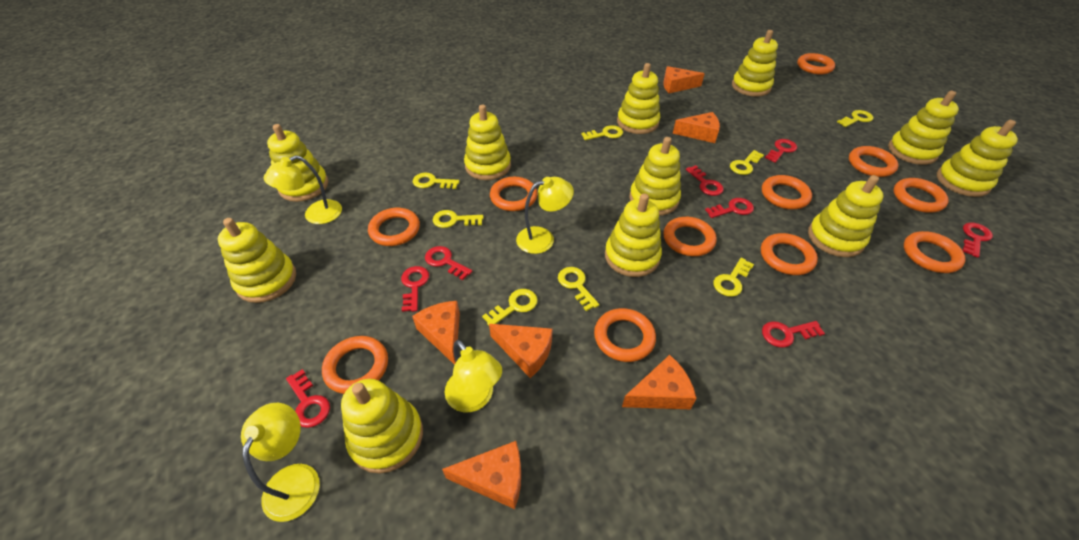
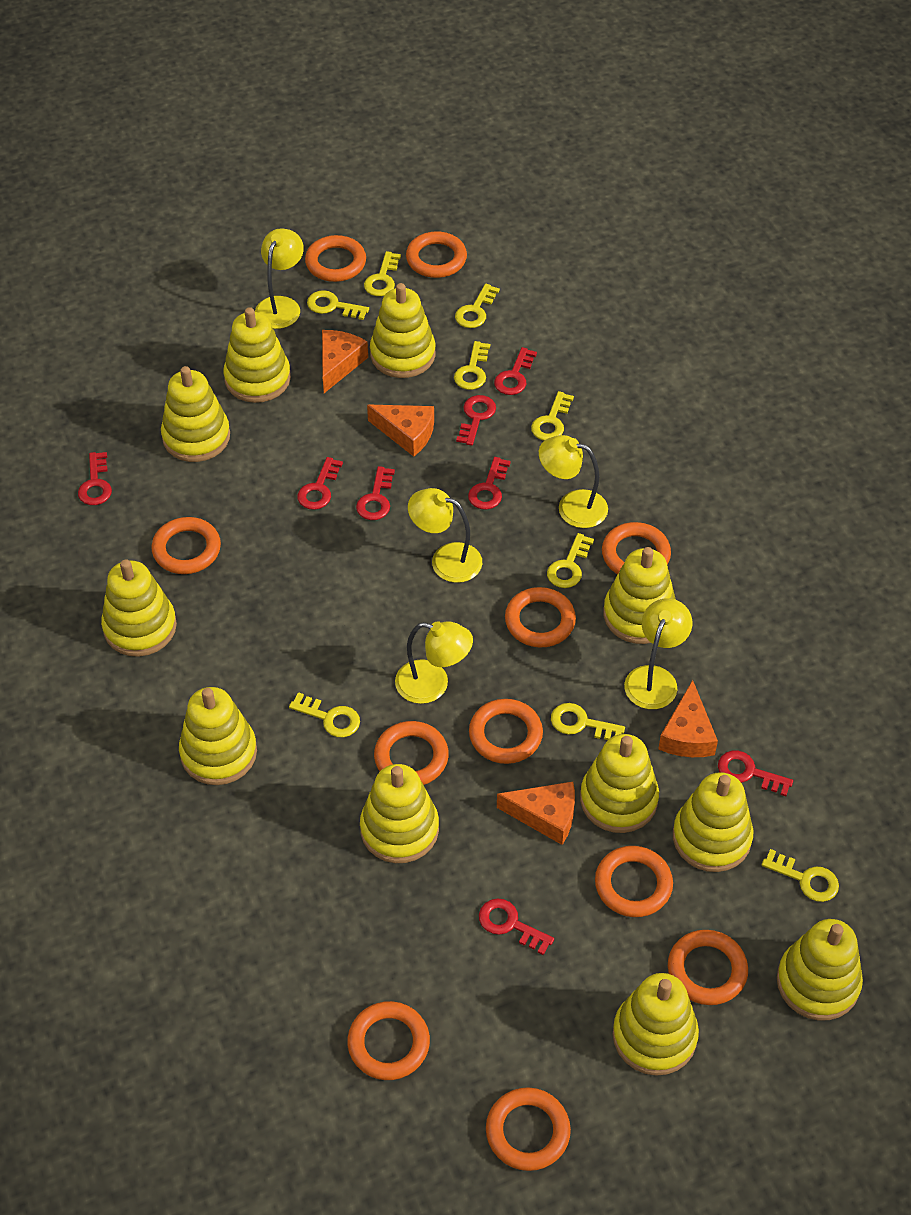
orange cheese: 6 -> 4
yellow key: 8 -> 9
yellow lamp: 4 -> 5

